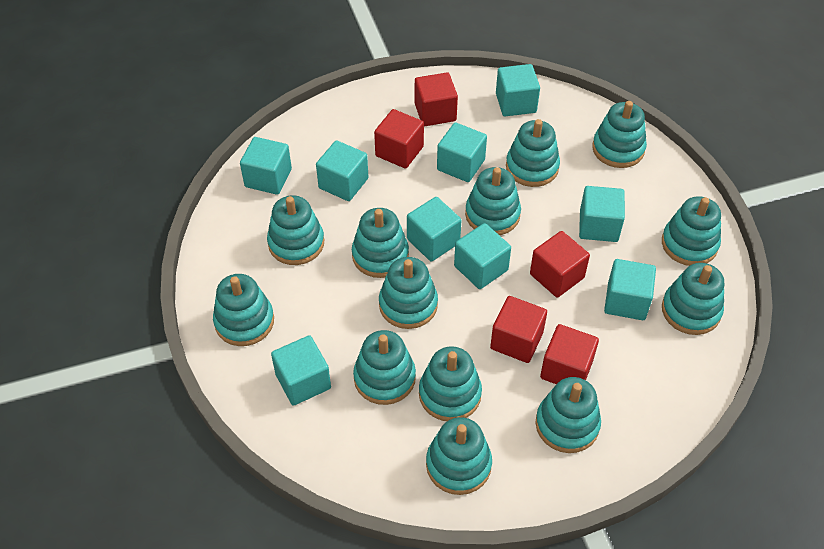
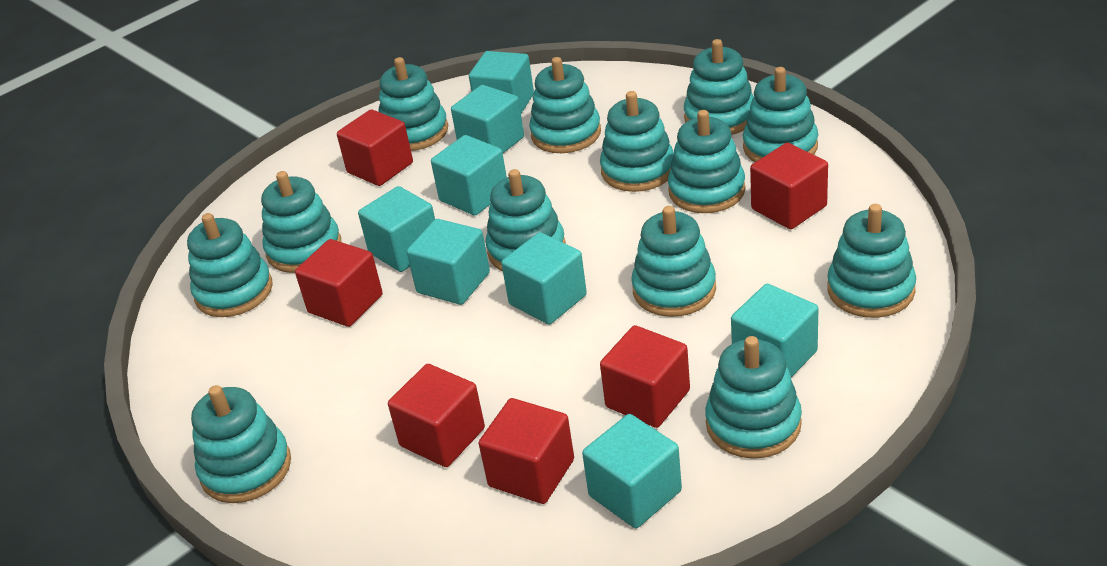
red cube: 5 -> 6
turquoise cube: 9 -> 8

